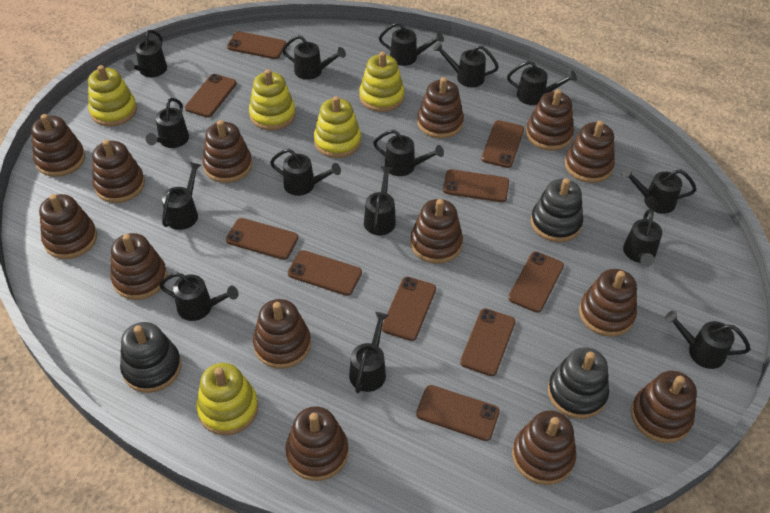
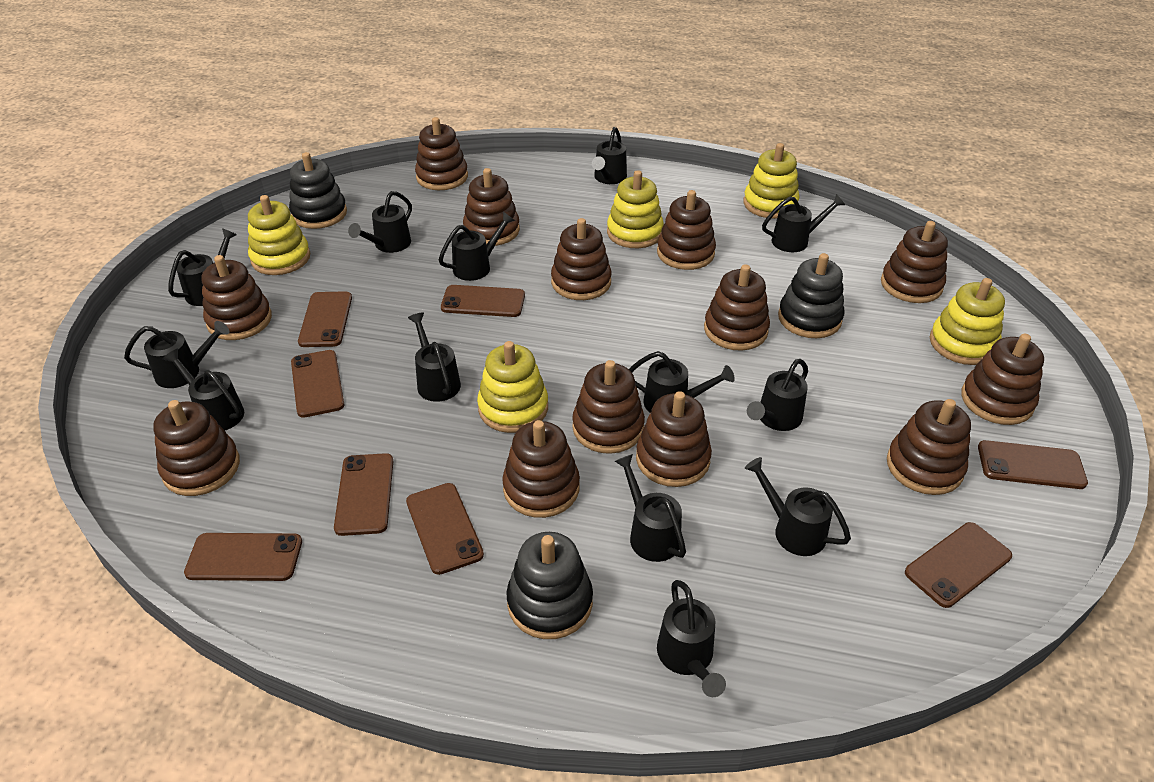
black watering can: 15 -> 13
brown phone: 10 -> 8
brown stacking toy: 14 -> 13

